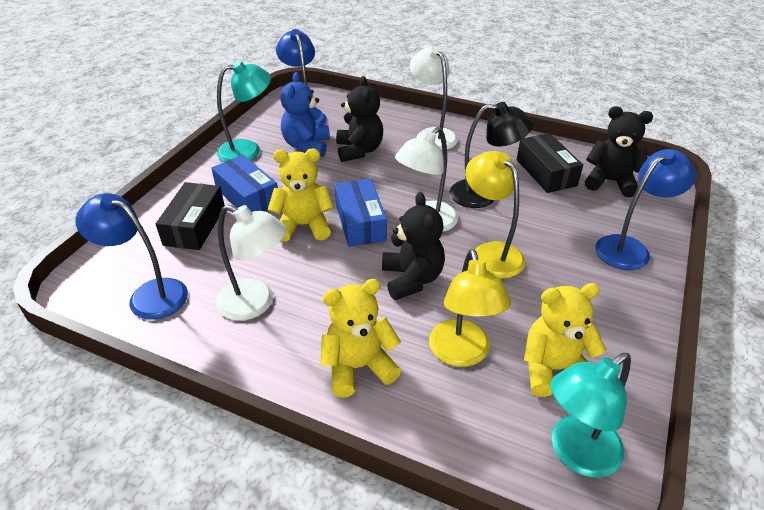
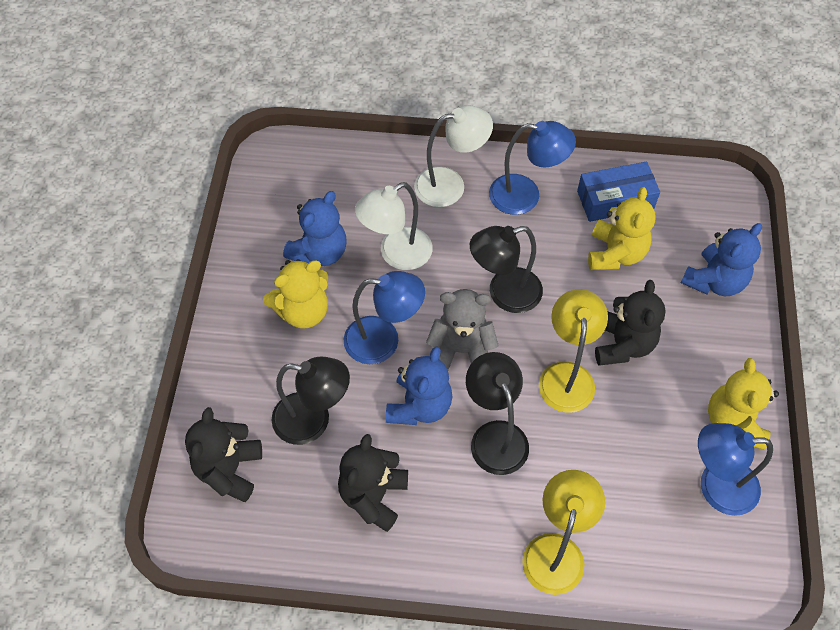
black box: 2 -> 0
black lamp: 1 -> 3
blue box: 2 -> 1
blue teddy bear: 1 -> 3
grey teddy bear: 0 -> 1
turquoise lamp: 2 -> 0
white lamp: 3 -> 2

